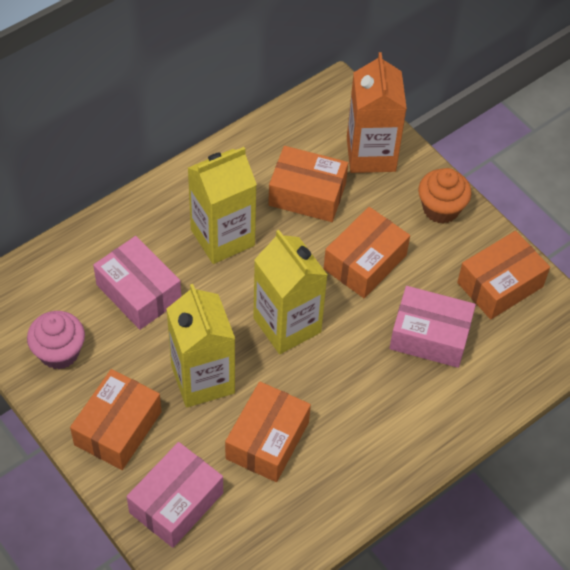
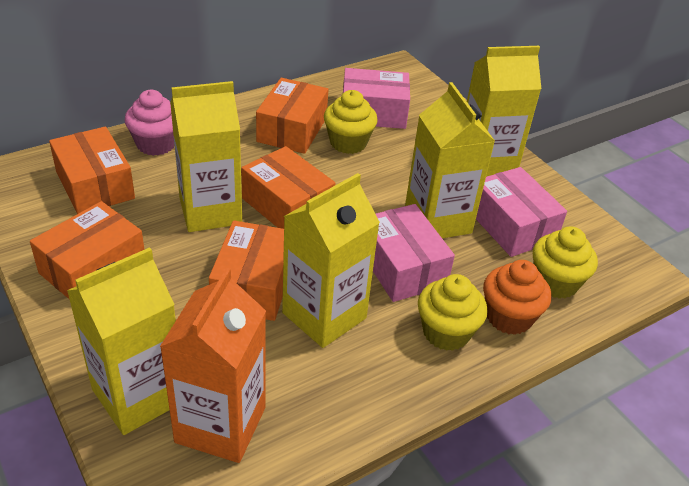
yellow carton: 3 -> 5
yellow cupcake: 0 -> 3

